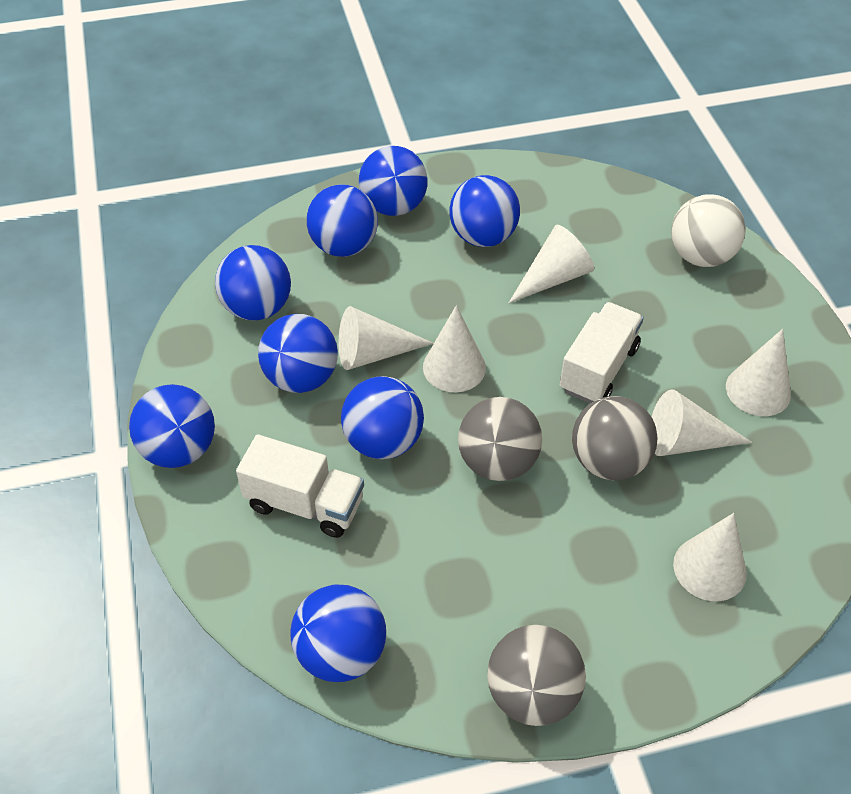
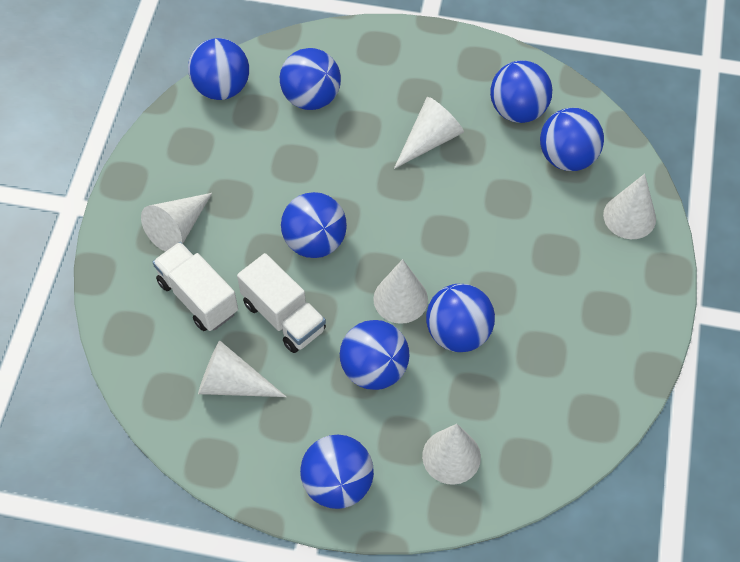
grey ball: 3 -> 0
white ball: 1 -> 0

